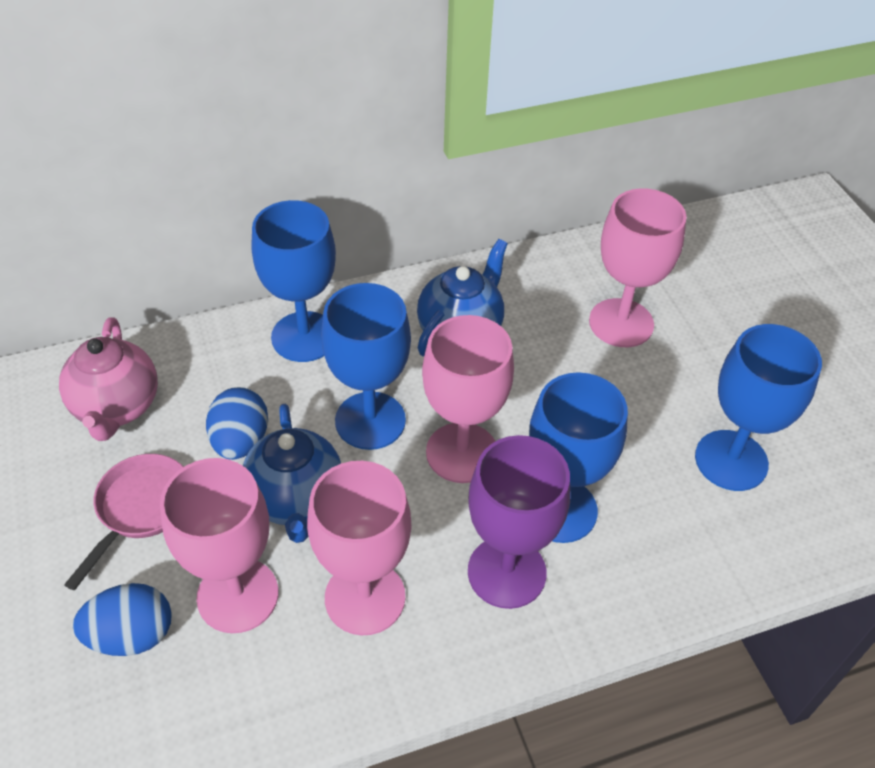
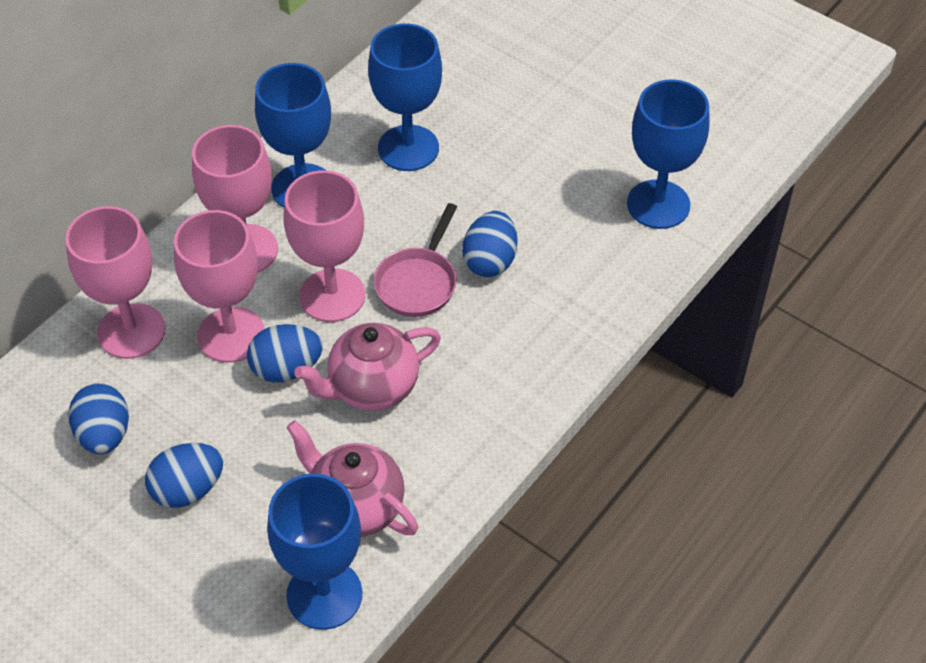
blue egg: 2 -> 4
blue teapot: 2 -> 0
pink teapot: 1 -> 2
purple goblet: 1 -> 0

